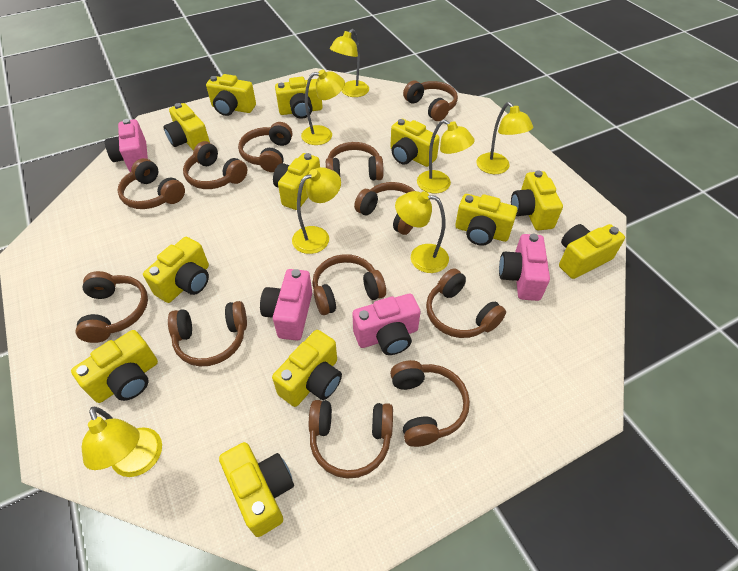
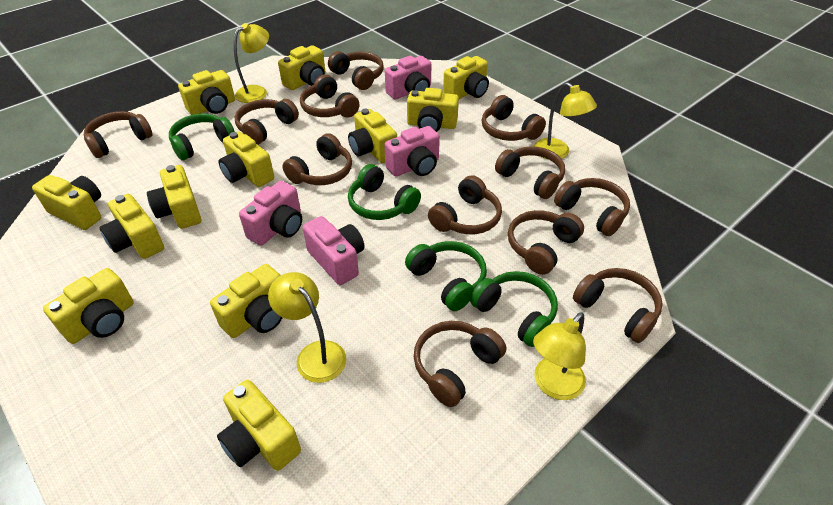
green headphones: 0 -> 4
yellow lamp: 7 -> 4

